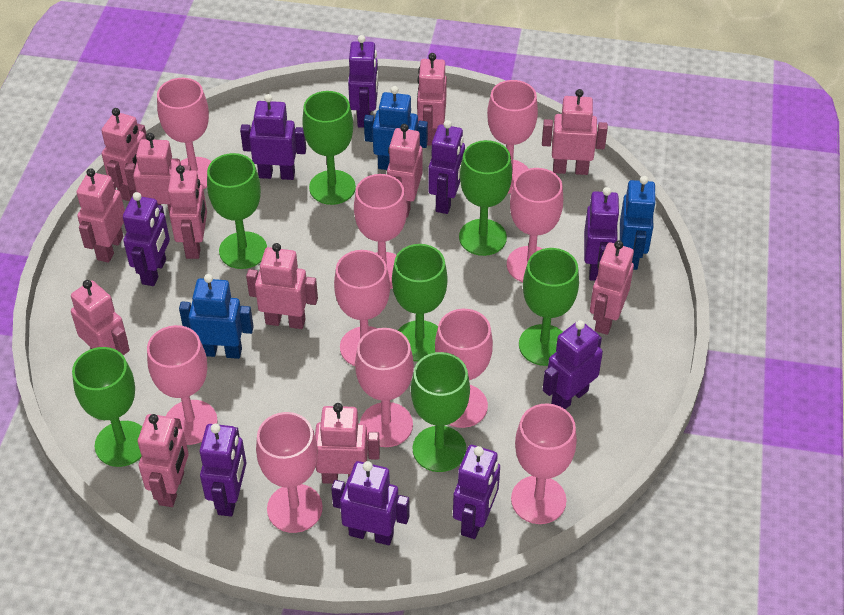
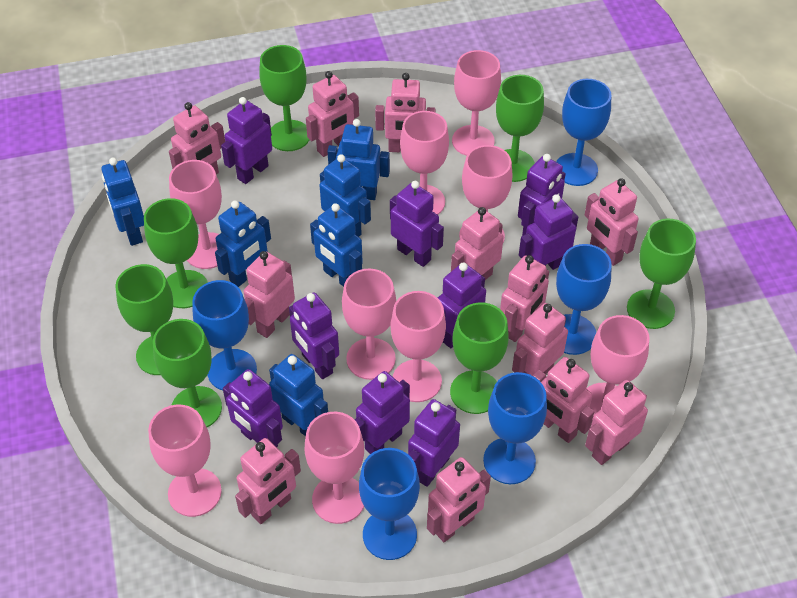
blue goblet: 0 -> 5
blue robot: 3 -> 6
pink goblet: 10 -> 9

